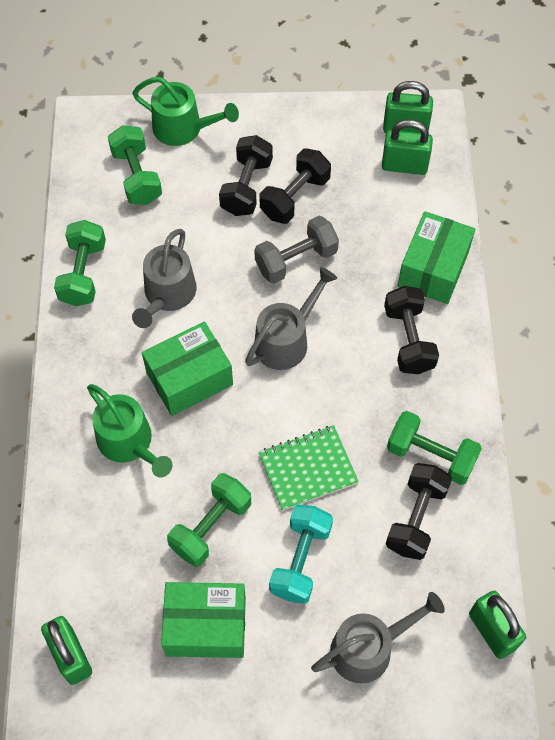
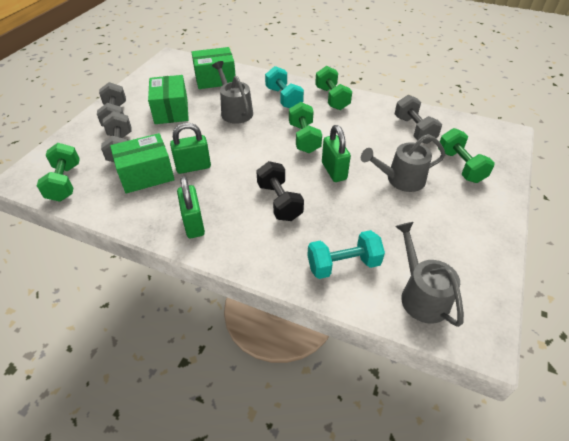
black dumbbell: 4 -> 1
green notebook: 1 -> 0
green padlock: 4 -> 3
green watering can: 2 -> 0
grey dumbbell: 1 -> 3
turquoise dumbbell: 1 -> 2

